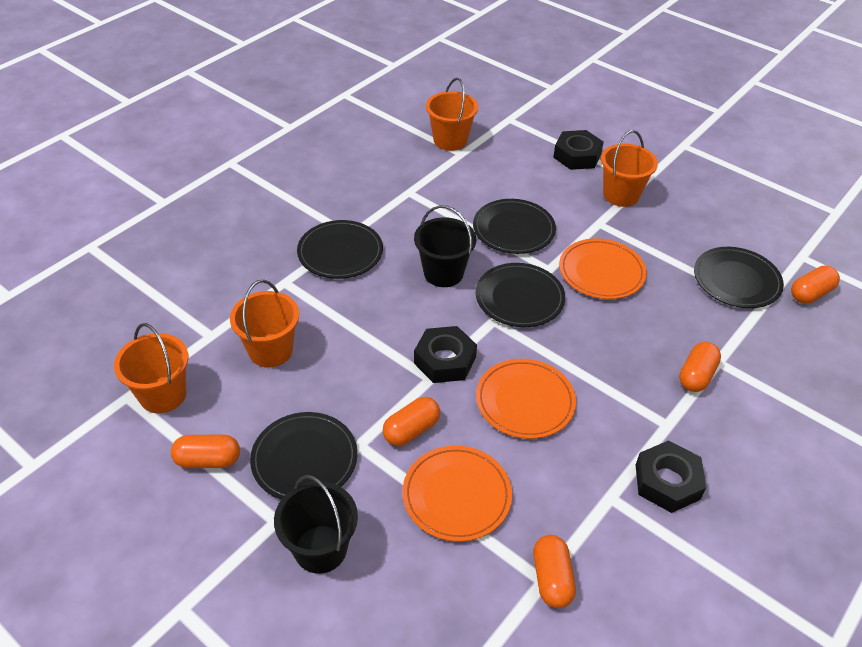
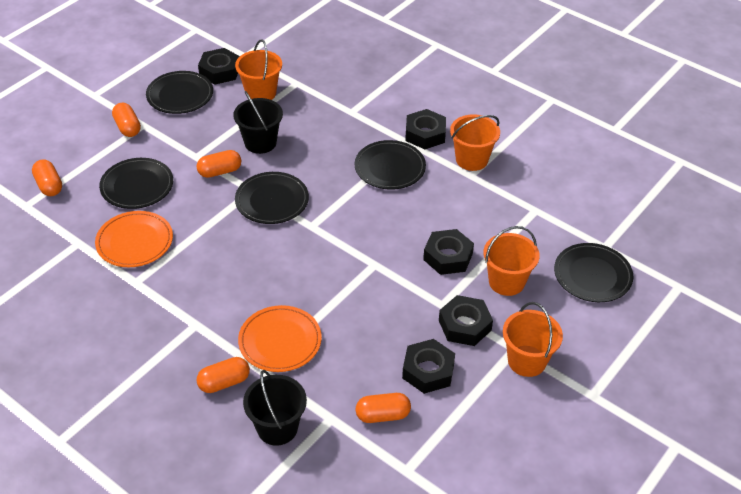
black nut: 3 -> 5
orange plate: 3 -> 2

